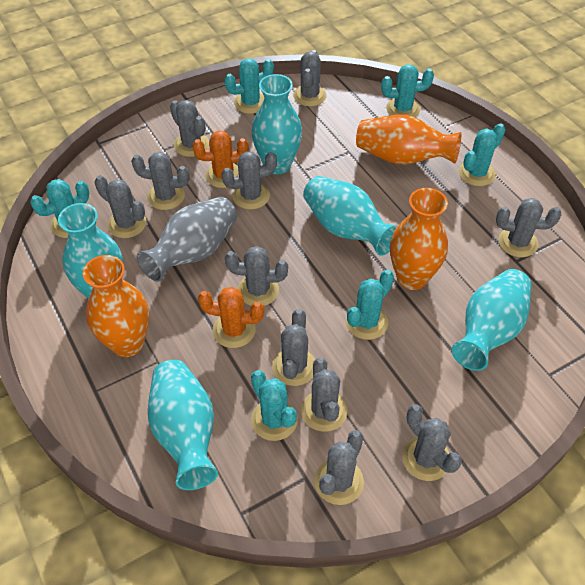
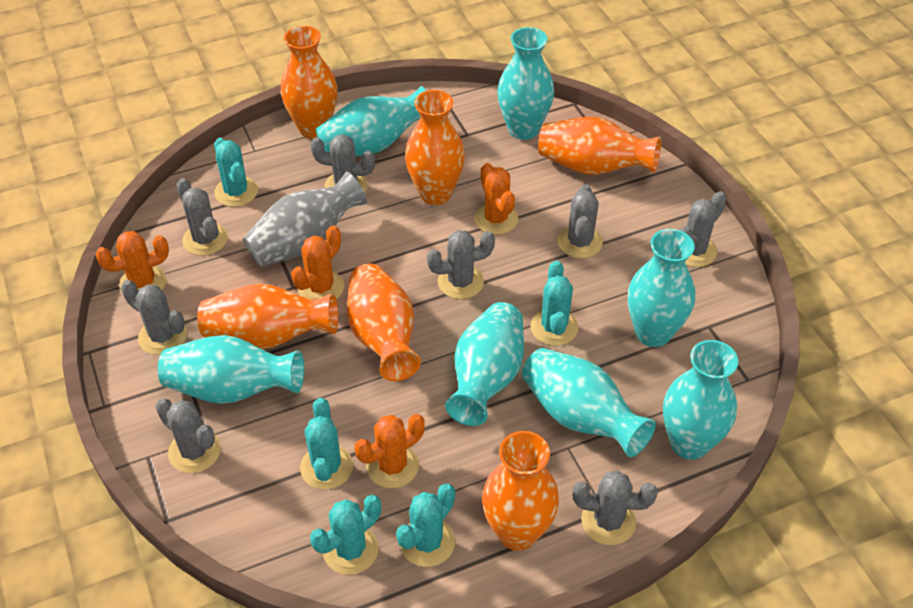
grey cactus: 11 -> 8
orange cactus: 2 -> 4
orange vase: 3 -> 6
turquoise cactus: 6 -> 5
turquoise vase: 5 -> 7

